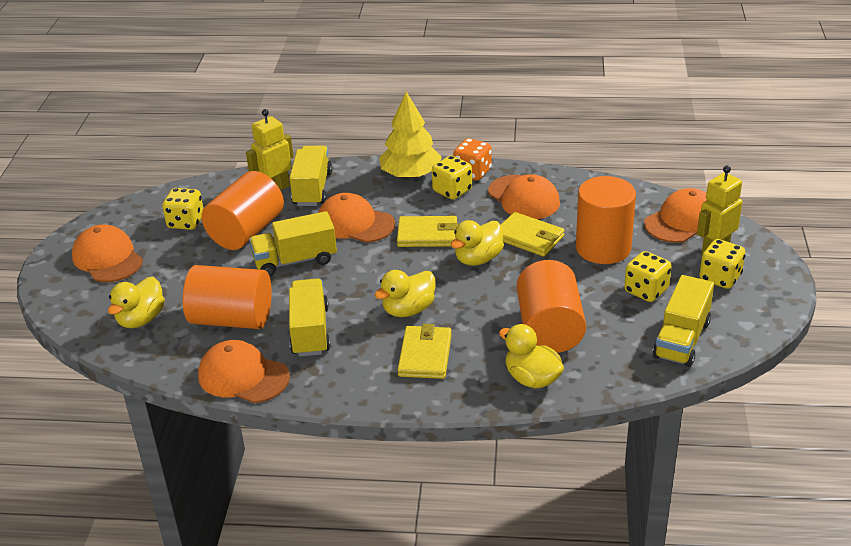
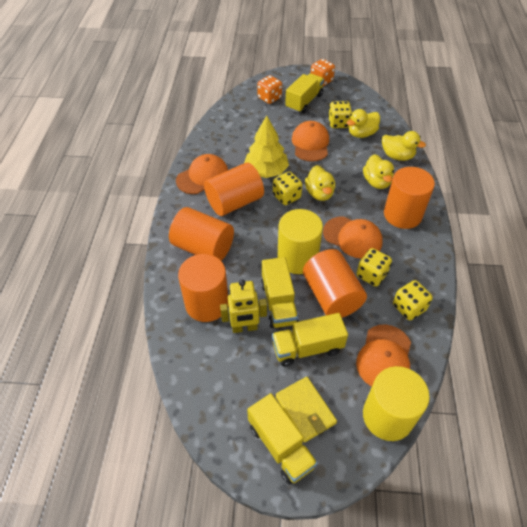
orange cap: 5 -> 4
orange cylinder: 4 -> 5
orange dice: 1 -> 2
yellow cylinder: 0 -> 2
yellow robot: 2 -> 1
yellow wallet: 3 -> 1

